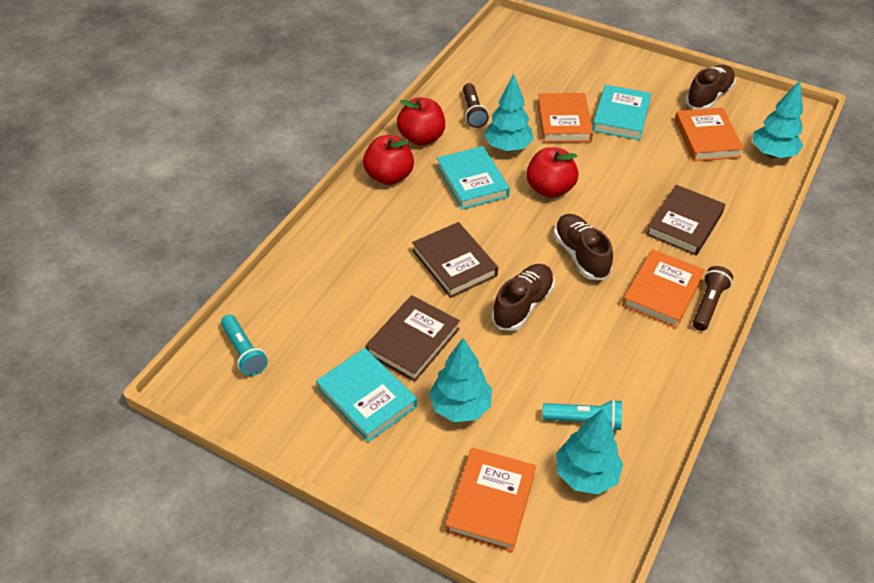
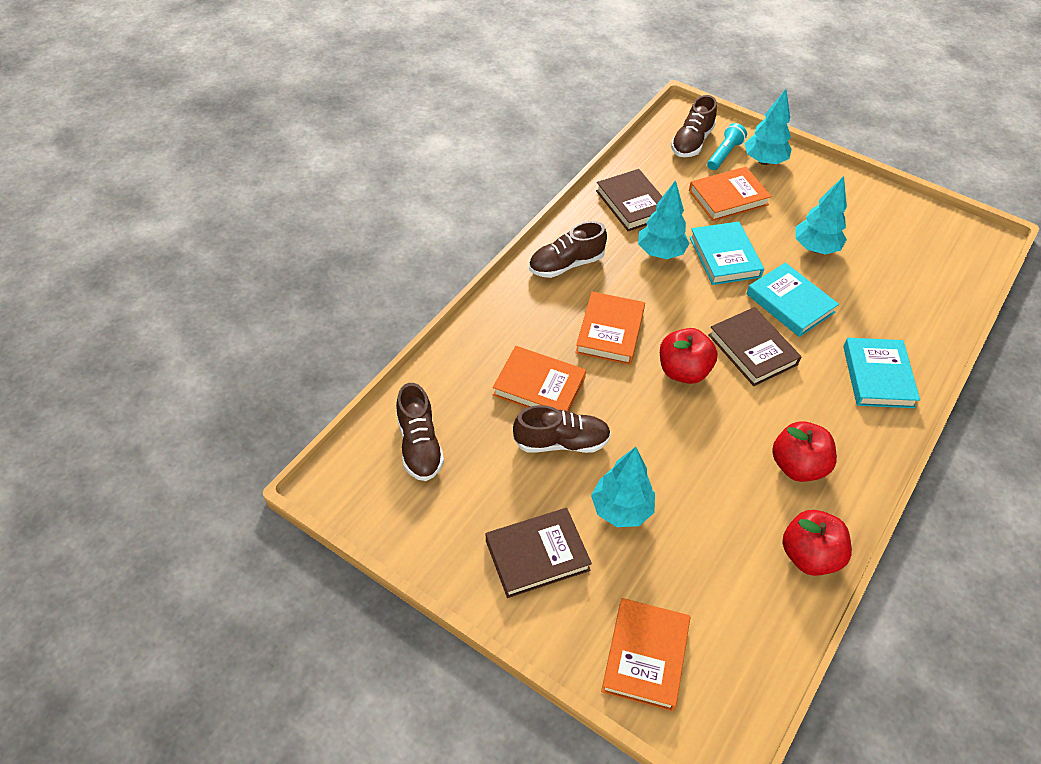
brown flashlight: 2 -> 0
brown shoe: 3 -> 4
turquoise flashlight: 2 -> 1

